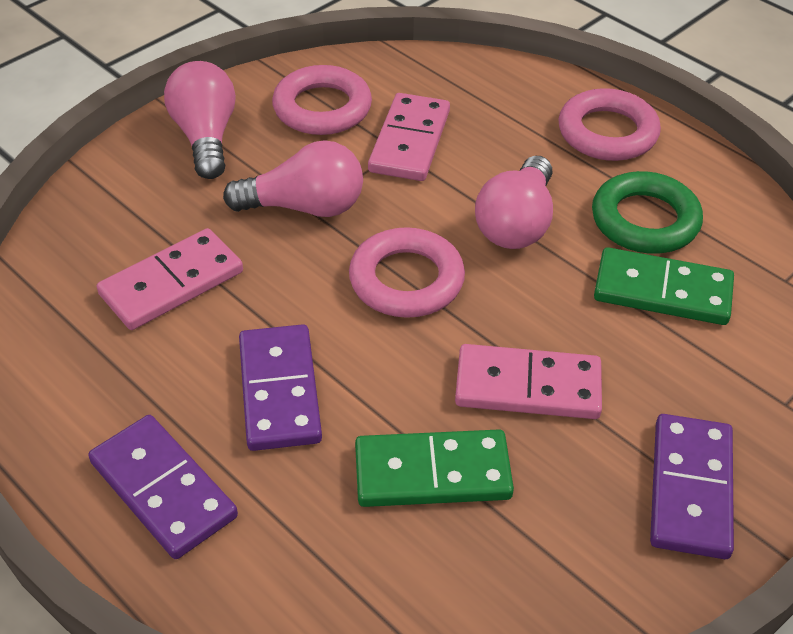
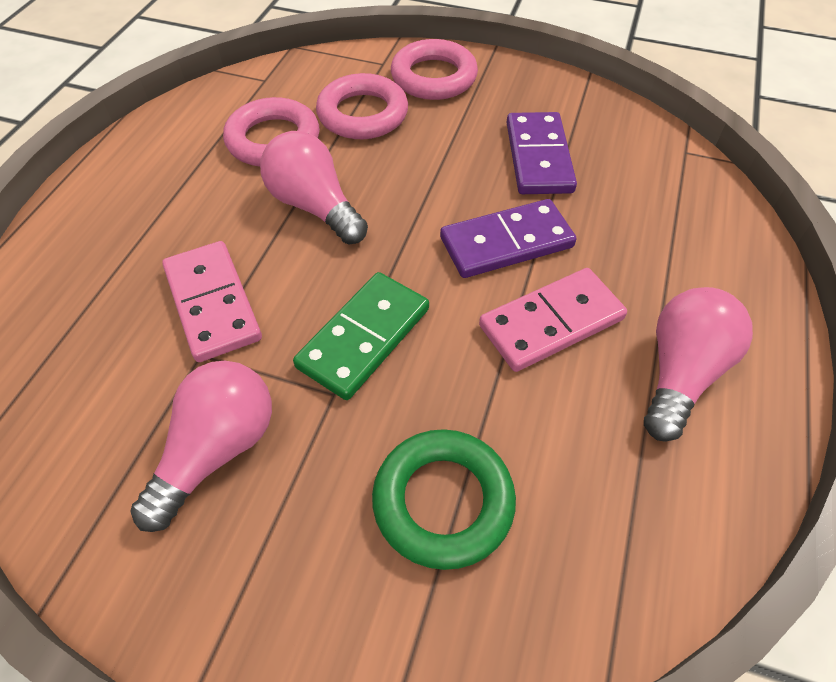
green domino: 2 -> 1
pink domino: 3 -> 2
purple domino: 3 -> 2

